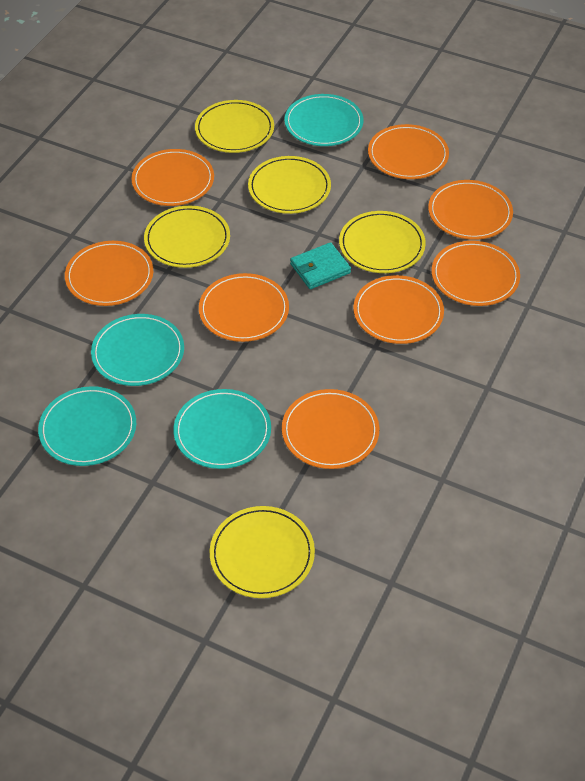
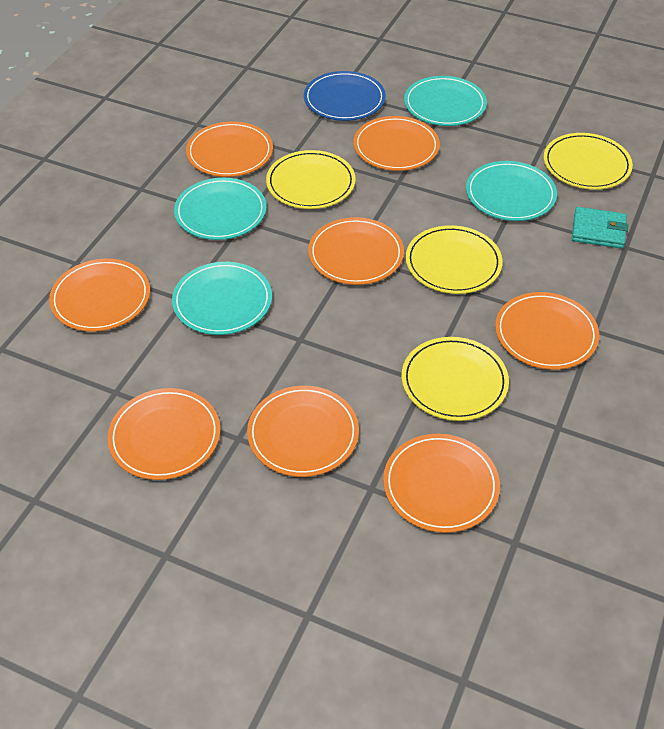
blue plate: 0 -> 1
yellow plate: 5 -> 4

